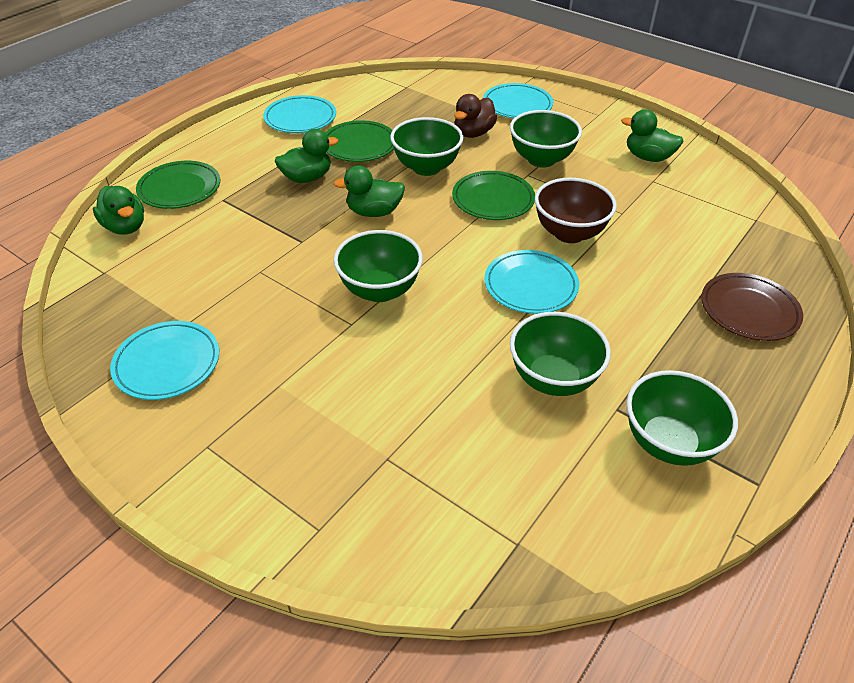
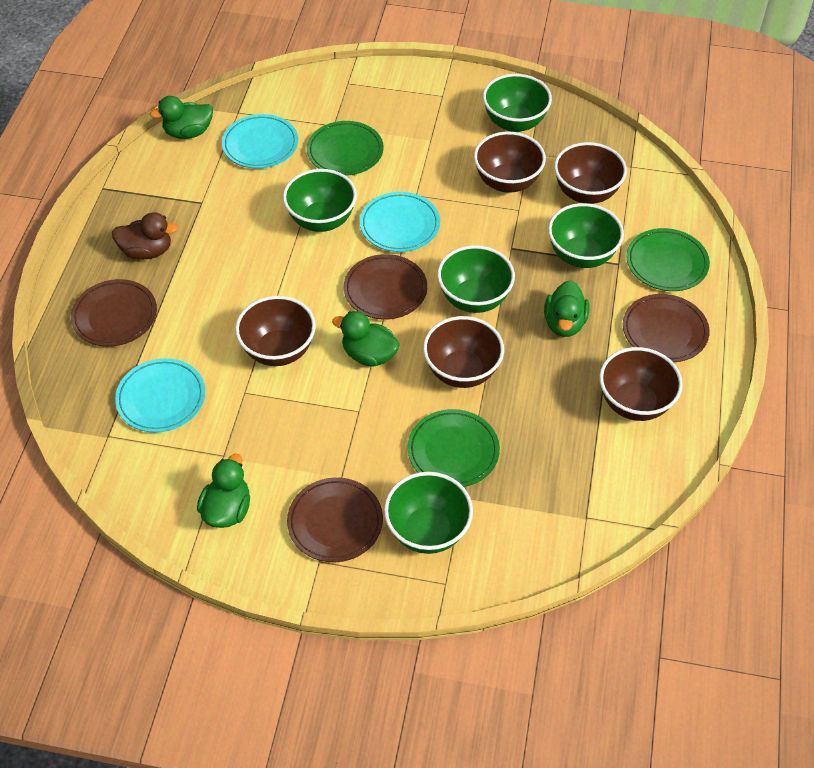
brown bowl: 1 -> 5
brown plate: 1 -> 4
turquoise plate: 4 -> 3

